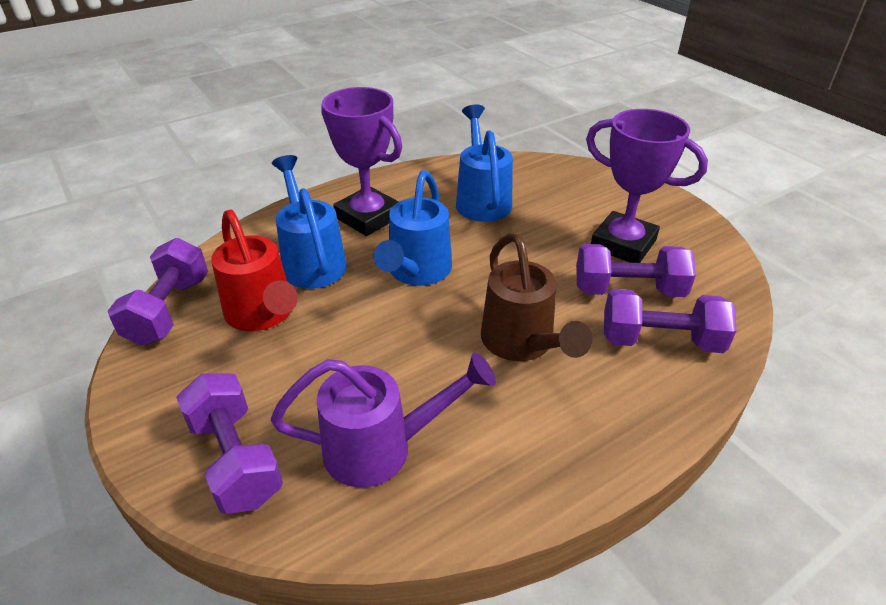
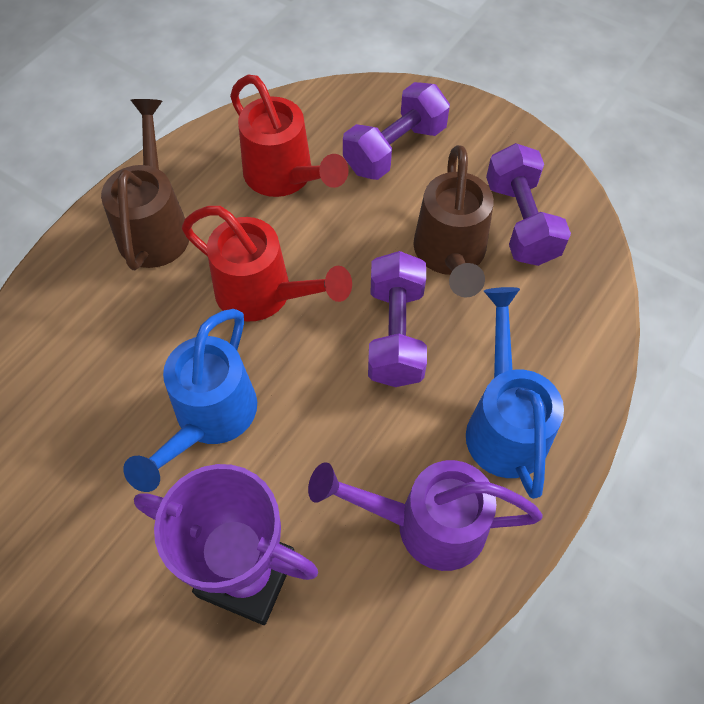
blue watering can: 3 -> 2
brown watering can: 1 -> 2
purple dumbbell: 4 -> 3
purple trophy: 2 -> 1
red watering can: 1 -> 2

